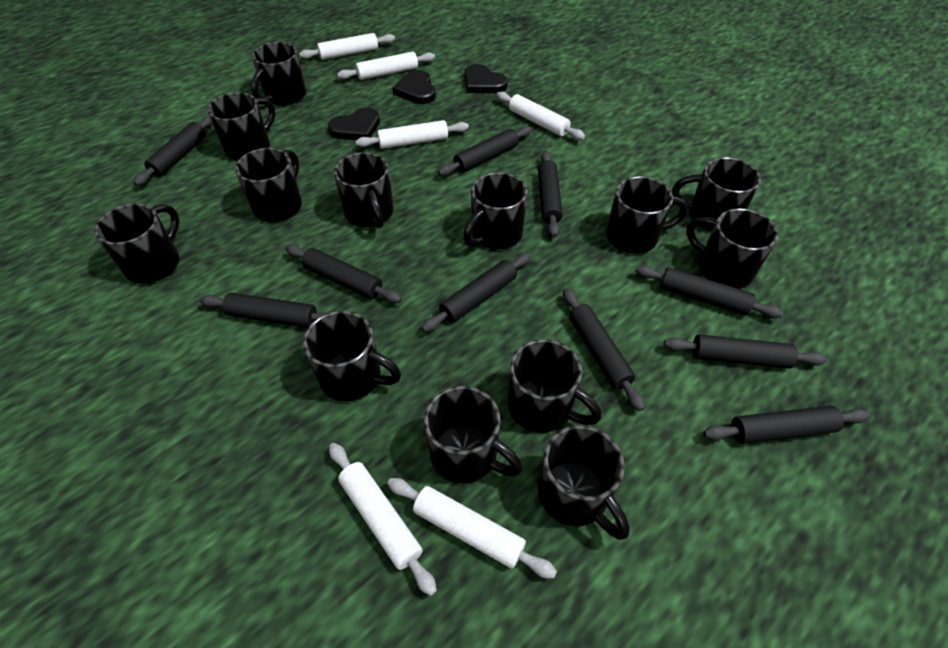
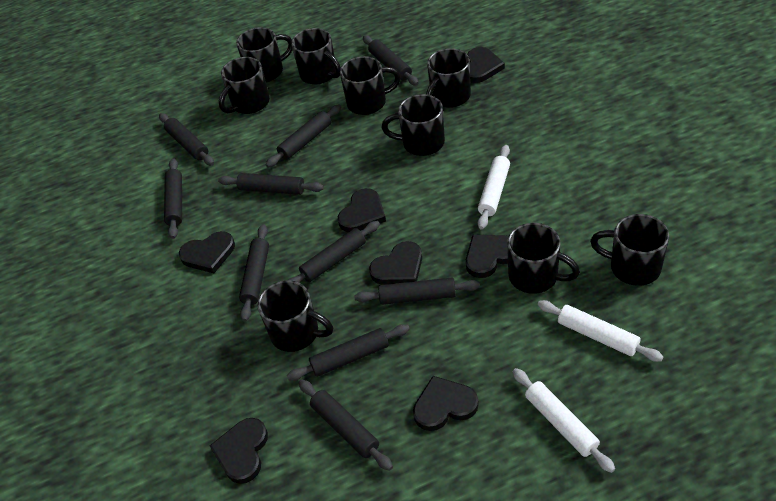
black heart: 3 -> 7
black mug: 13 -> 9
white rolling pin: 6 -> 3

